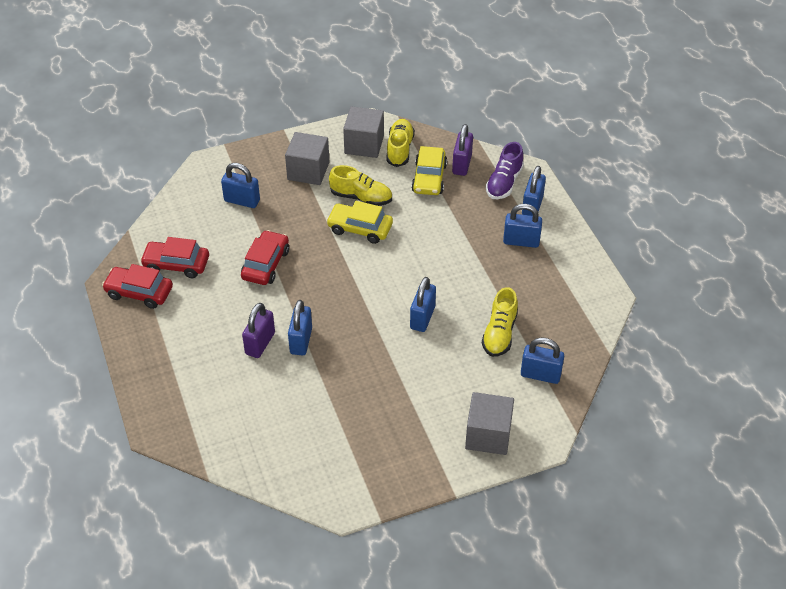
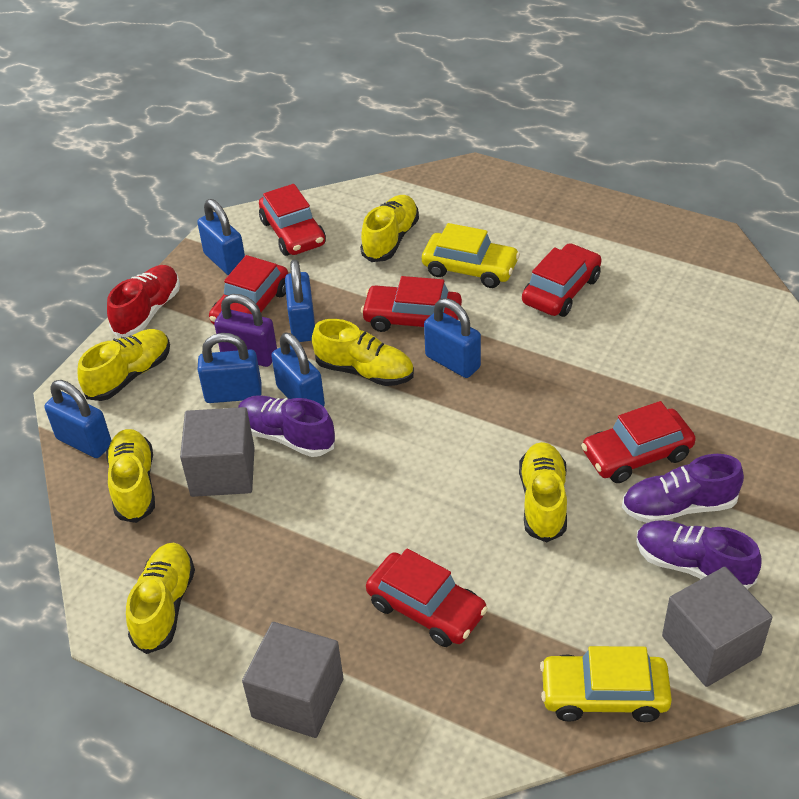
purple padlock: 2 -> 1
purple shoe: 1 -> 3
red car: 3 -> 6
red shoe: 0 -> 1
yellow shoe: 3 -> 6

